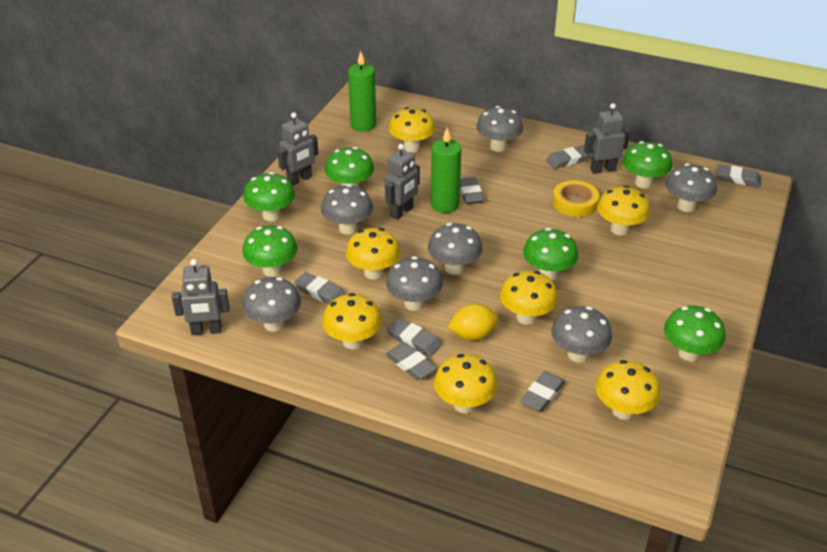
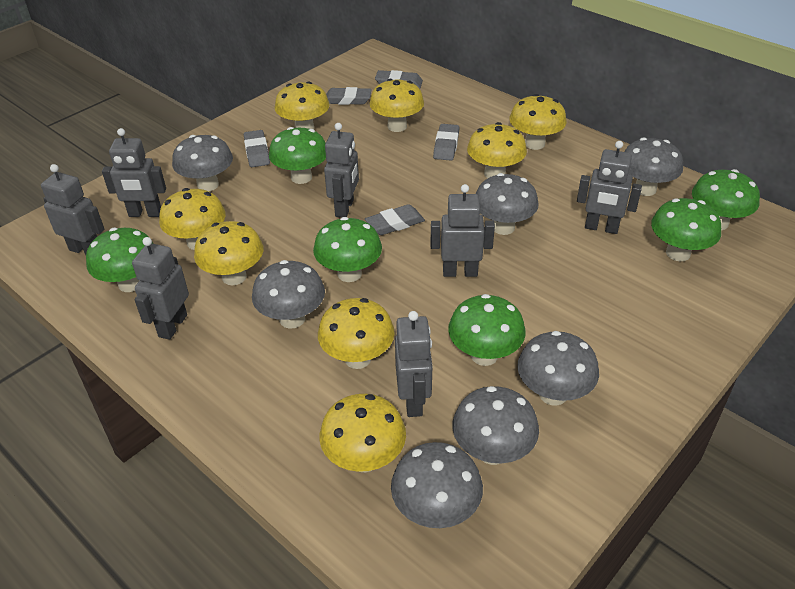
green candle: 2 -> 0
grey eraser: 7 -> 5
grey robot: 4 -> 7
yellow lemon: 1 -> 0
yellow mushroom: 7 -> 8
yellow tape: 1 -> 0

